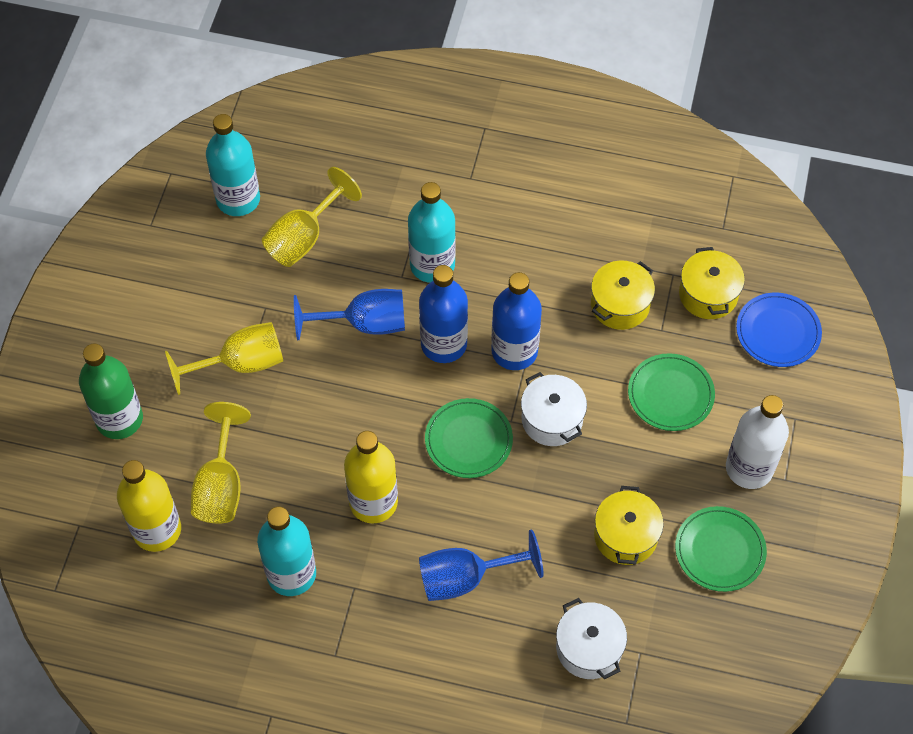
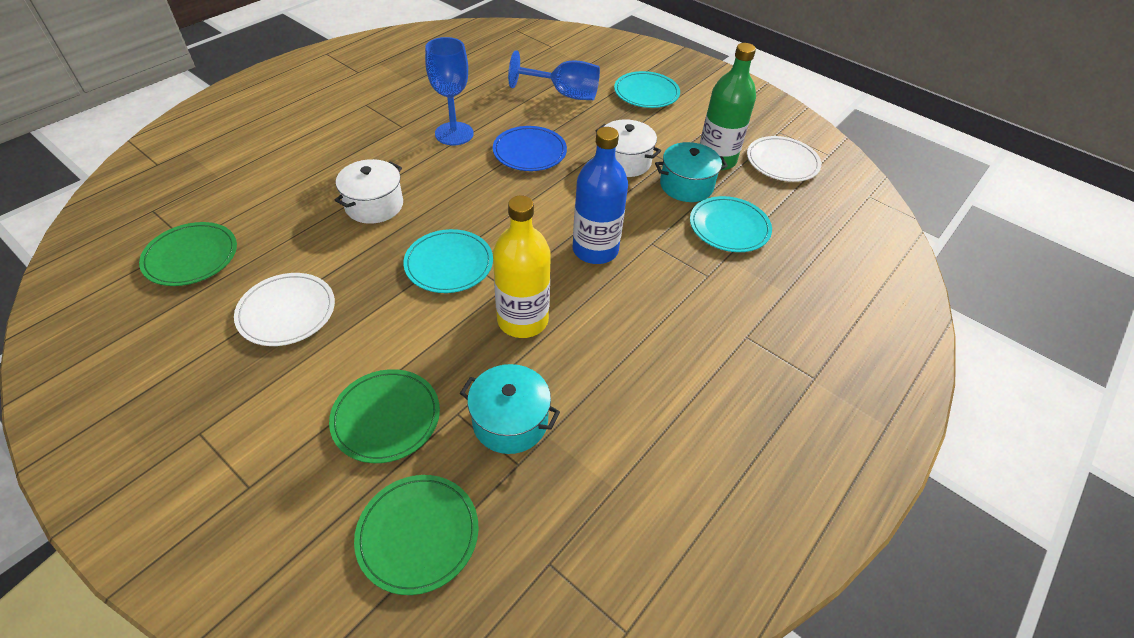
blue bottle: 2 -> 1
turquoise bottle: 3 -> 0
turquoise plate: 0 -> 3
turquoise pot: 0 -> 2
white bottle: 1 -> 0
white plate: 0 -> 2
yellow bottle: 2 -> 1
yellow goblet: 3 -> 0
yellow pot: 3 -> 0

